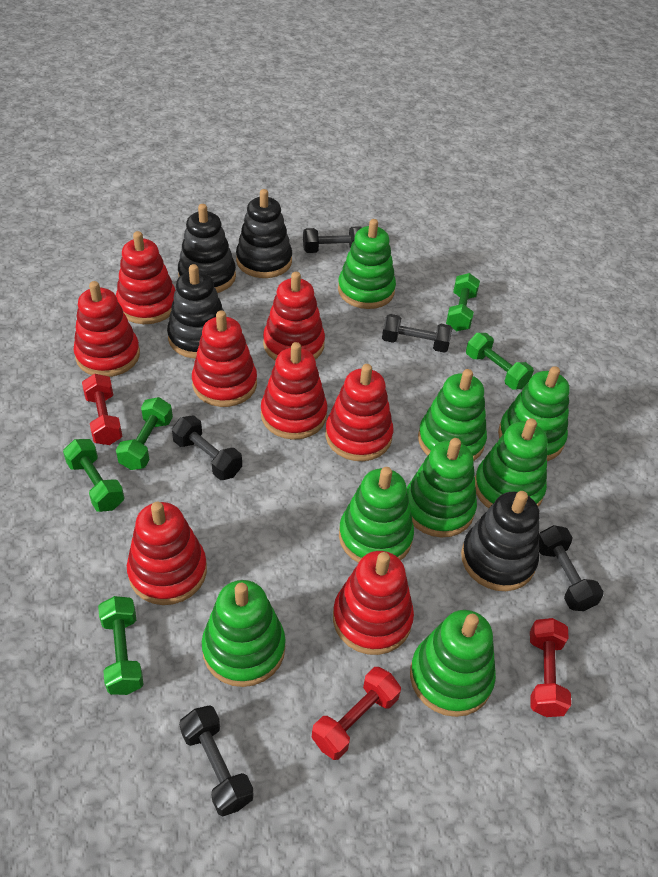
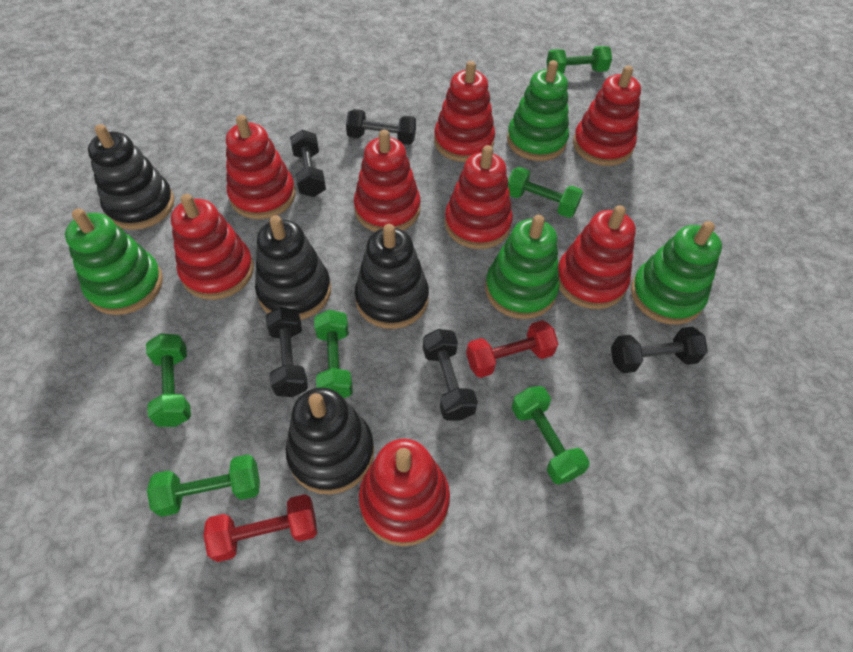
green dumbbell: 5 -> 6
green stacking toy: 8 -> 4
red dumbbell: 3 -> 2

